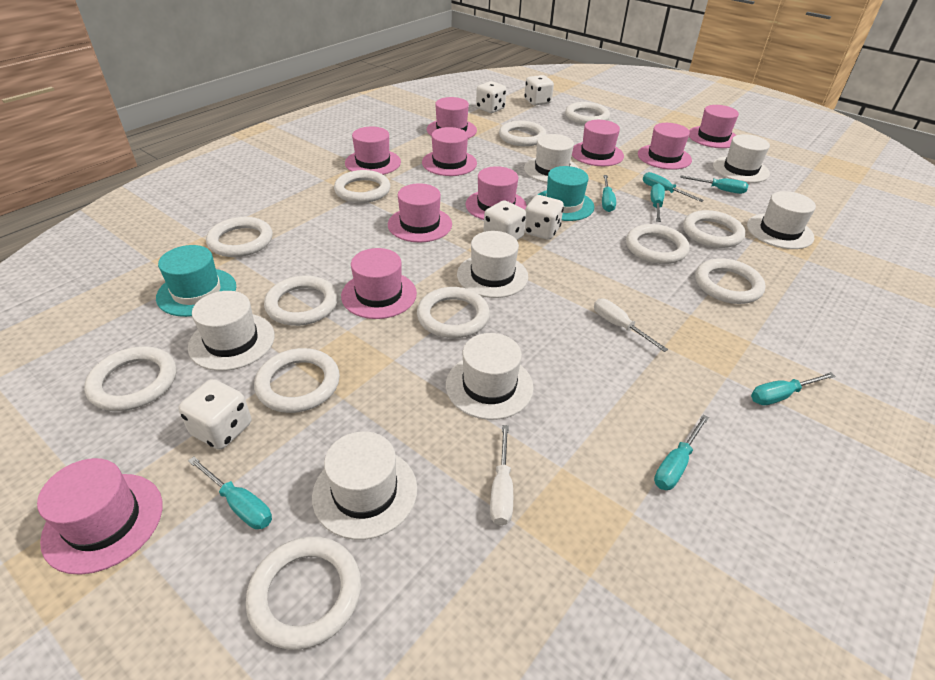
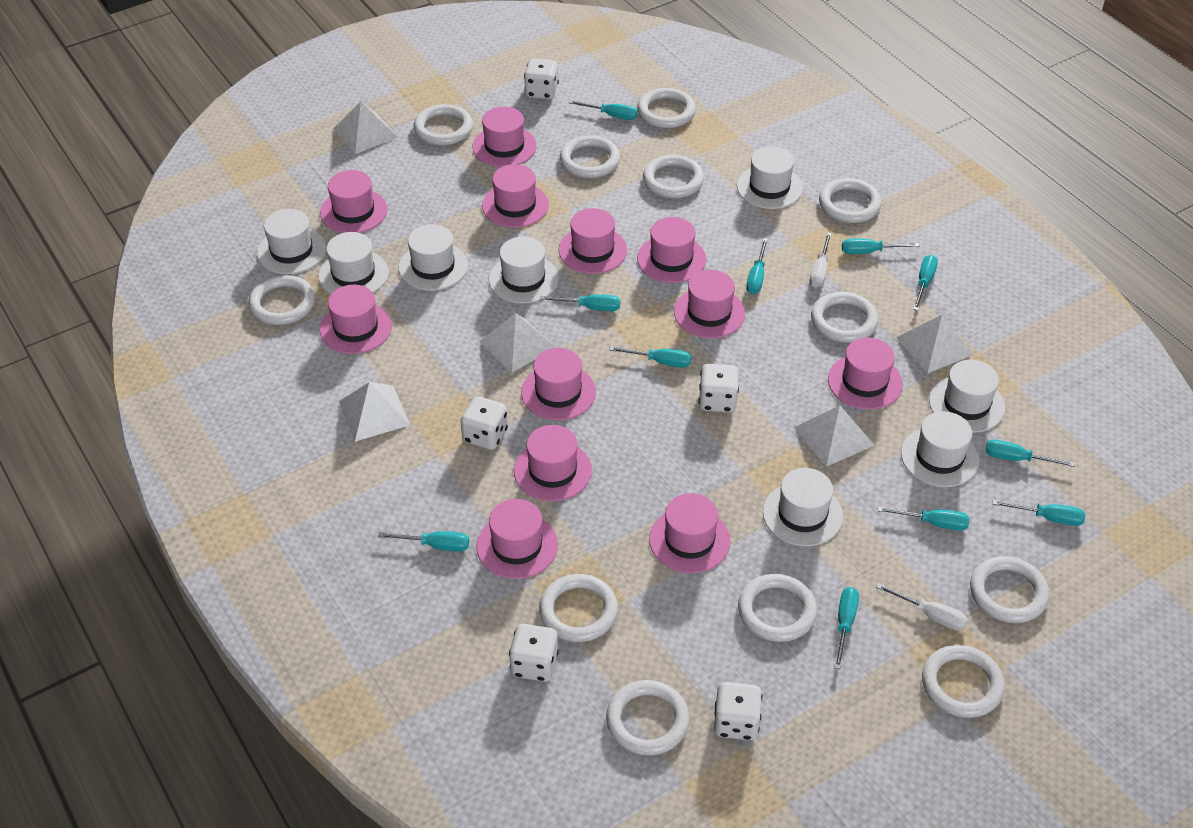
pink hat: 10 -> 12
turquoise hat: 2 -> 0
turquoise screwdriver: 7 -> 11
white hat: 7 -> 8
white pyramid: 0 -> 5

